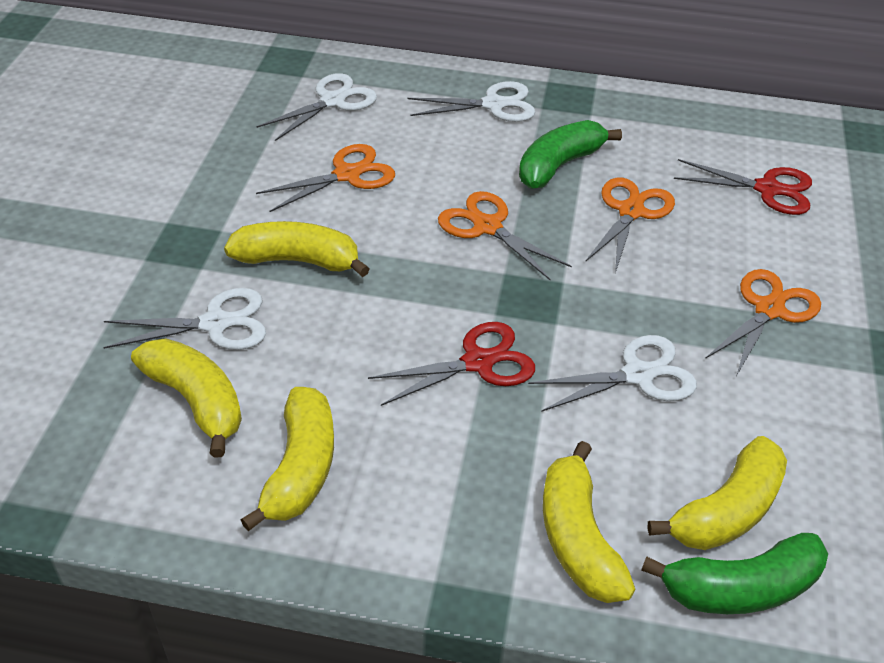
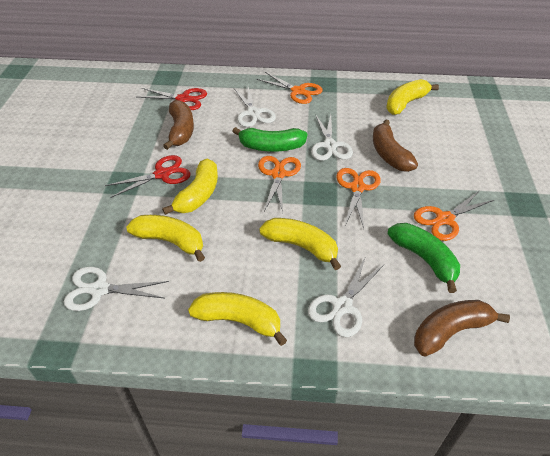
brown banana: 0 -> 3

